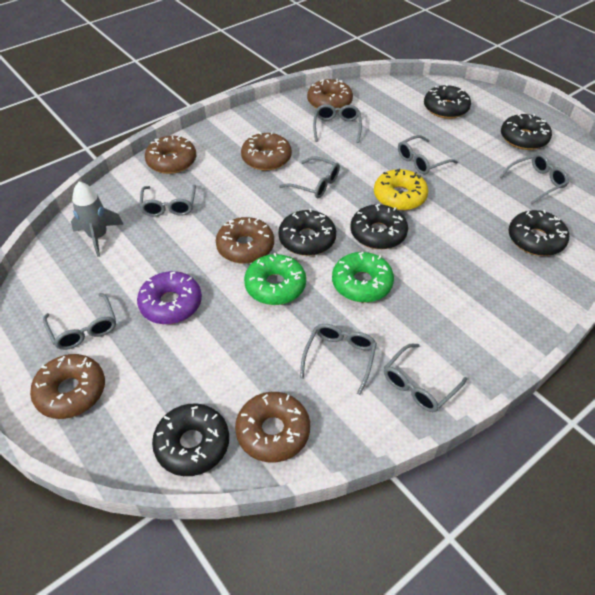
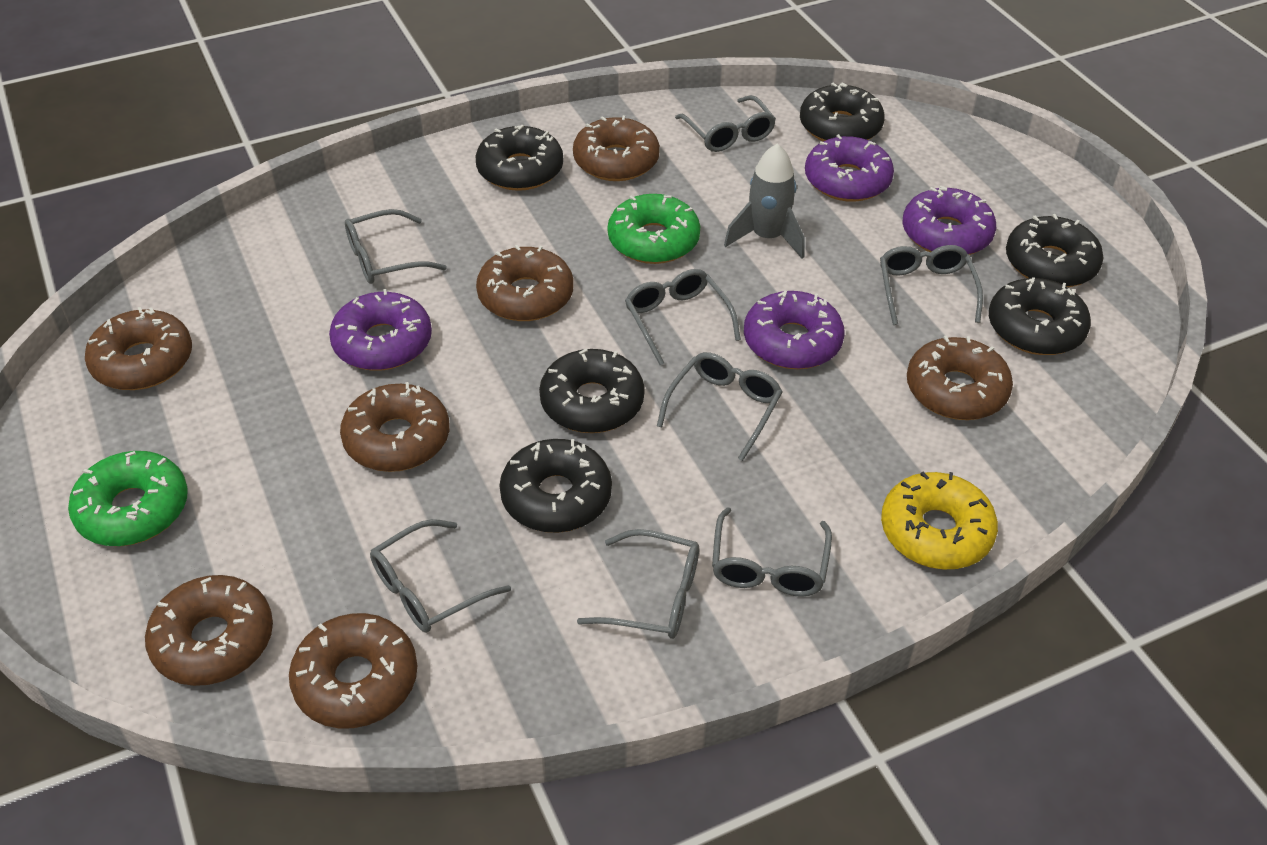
brown donut: 6 -> 7
purple donut: 1 -> 4

